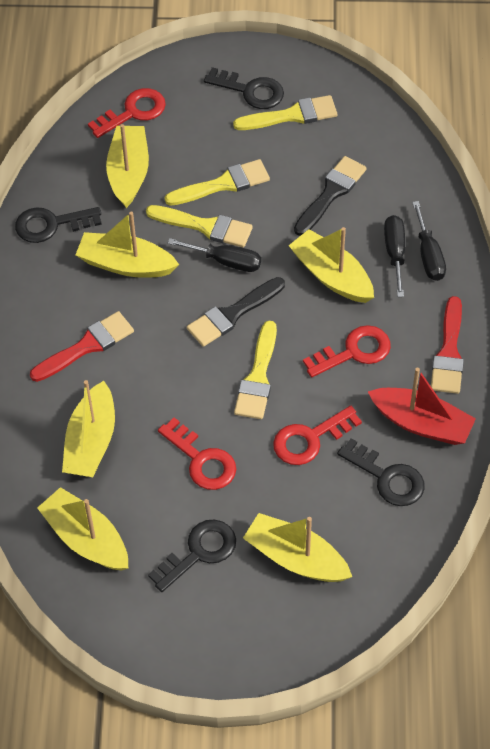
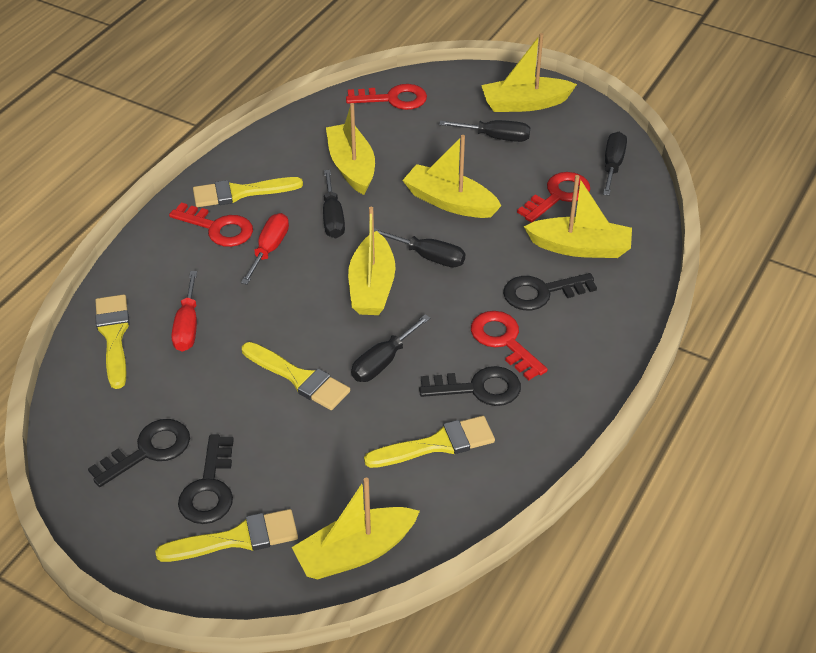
black brush: 2 -> 0
black screwdriver: 3 -> 5
red boat: 1 -> 0
red brush: 2 -> 0
red screwdriver: 0 -> 2
yellow brush: 4 -> 5

